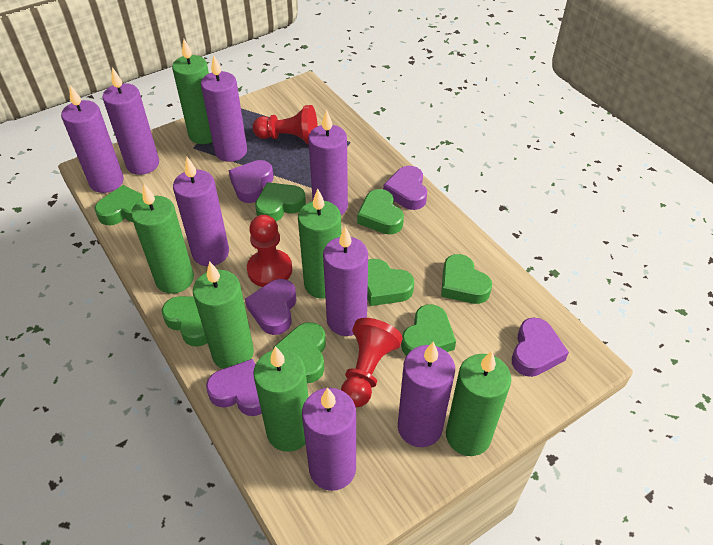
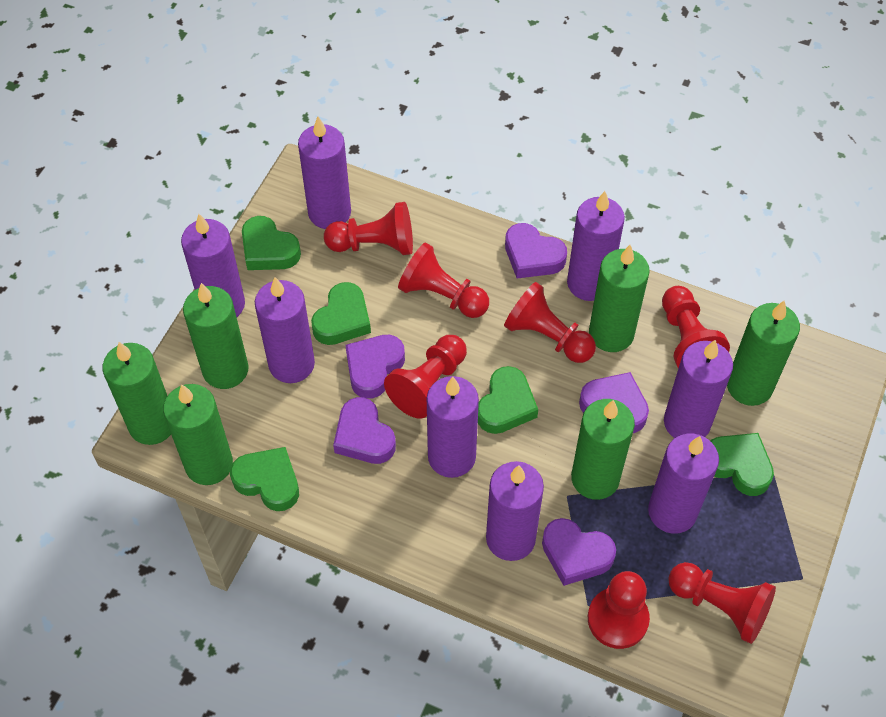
green heart: 8 -> 5
red pawn: 3 -> 7

